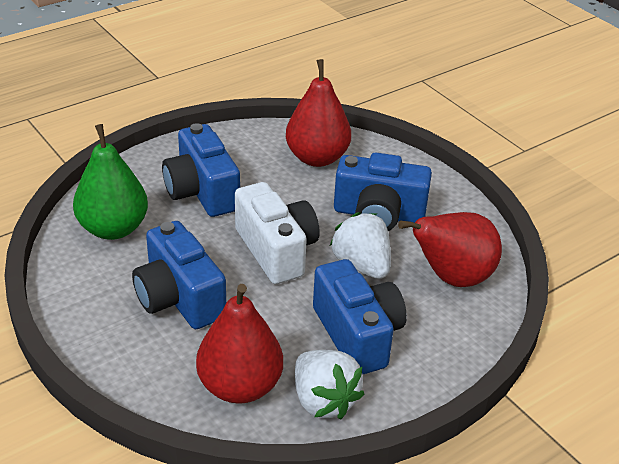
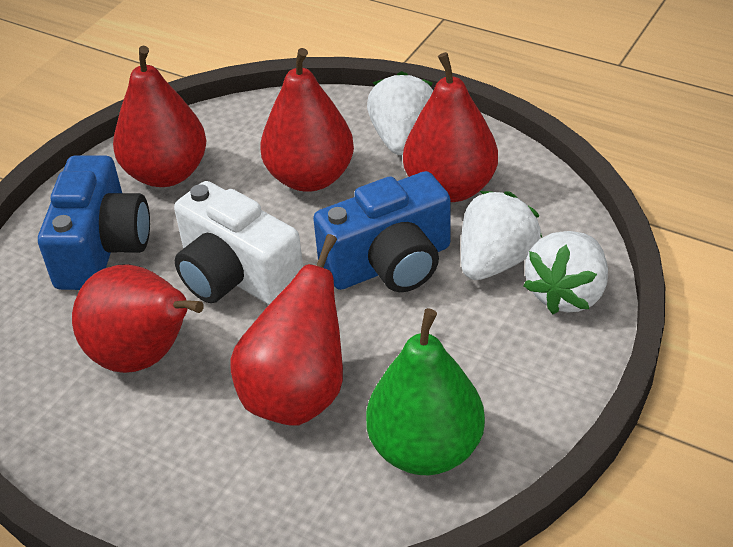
blue camera: 4 -> 2
red pear: 3 -> 5
white strawberry: 2 -> 3

